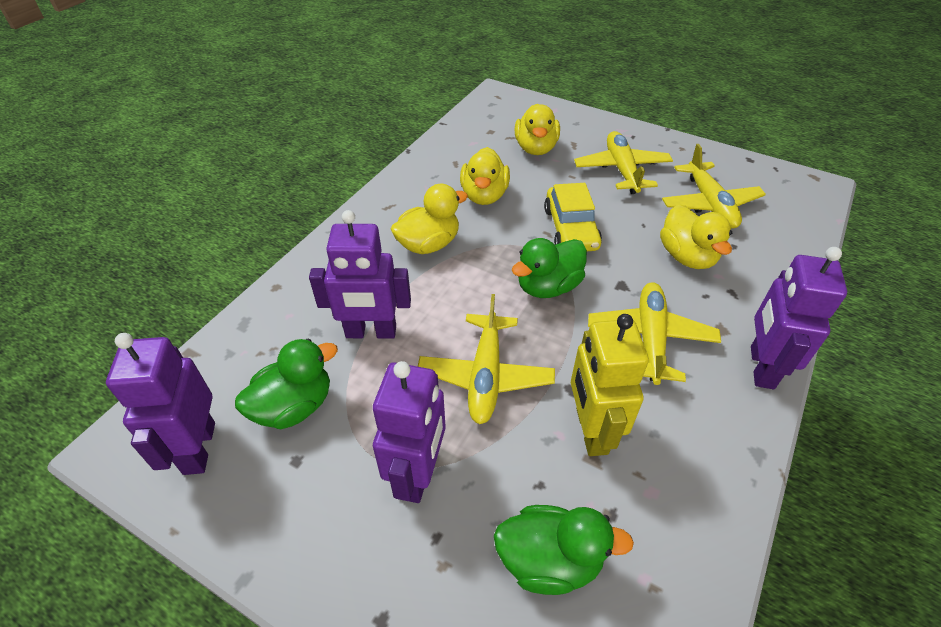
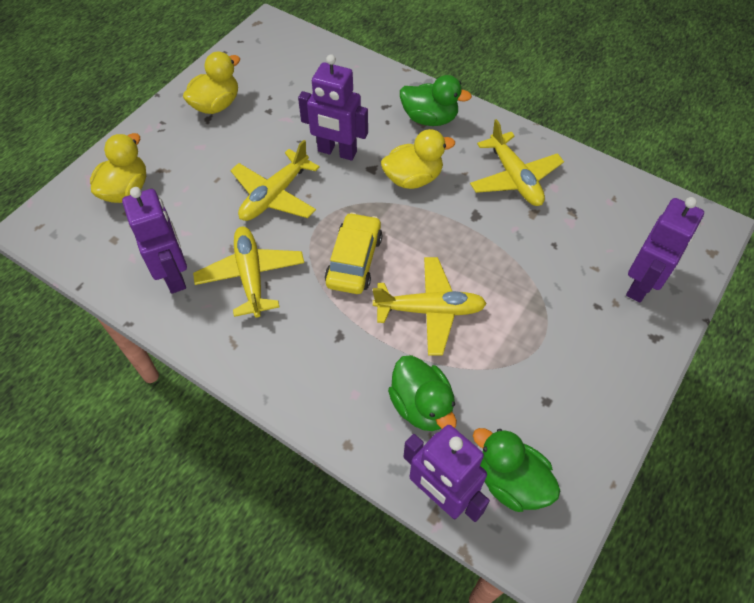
yellow duck: 4 -> 3
yellow robot: 1 -> 0

